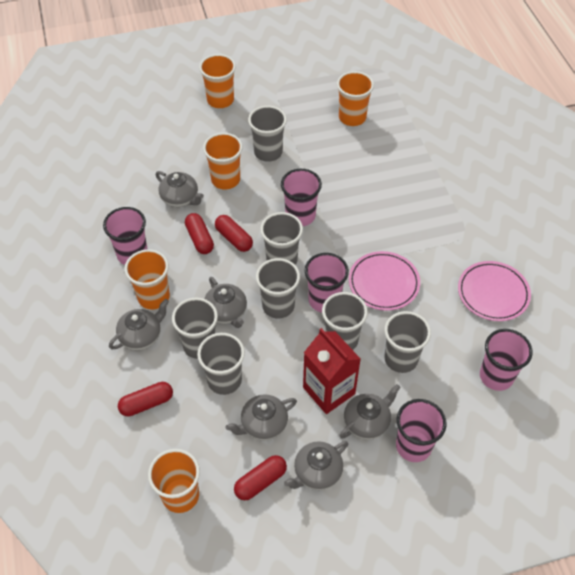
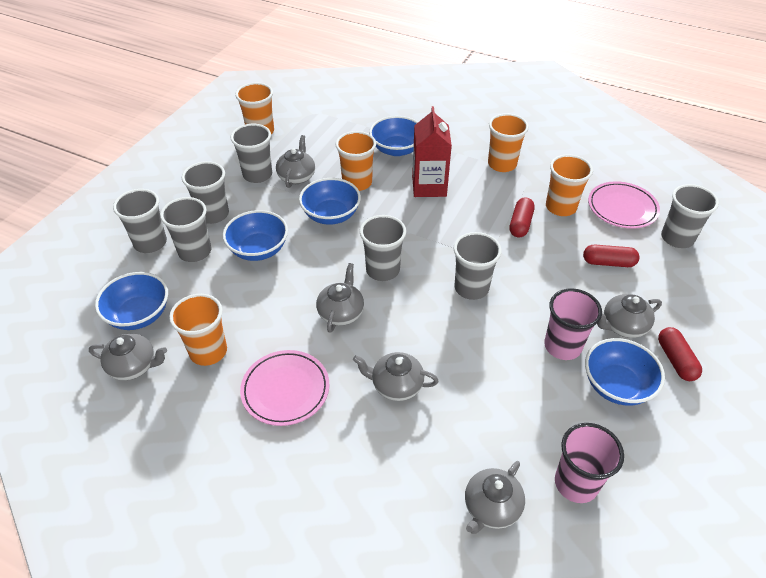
blue bowl: 0 -> 5
pink cup: 5 -> 2
red capsule: 4 -> 3

